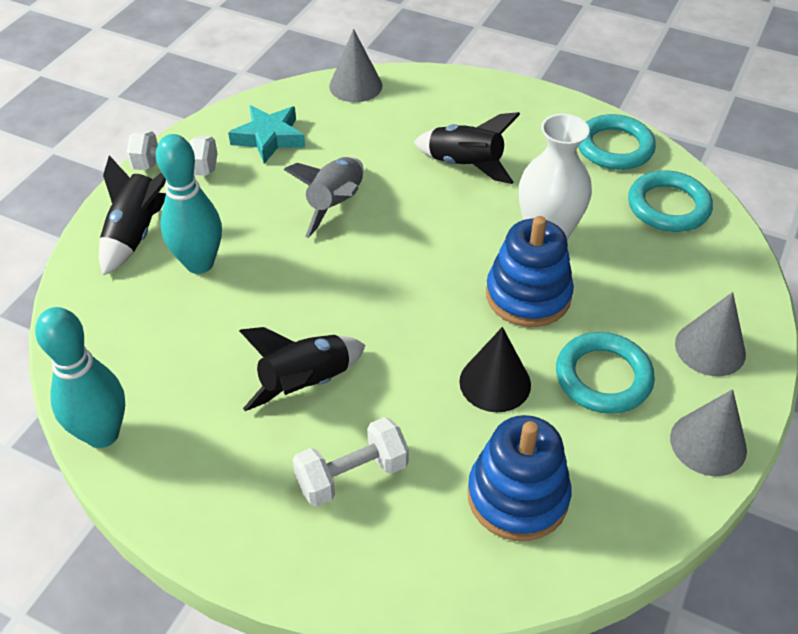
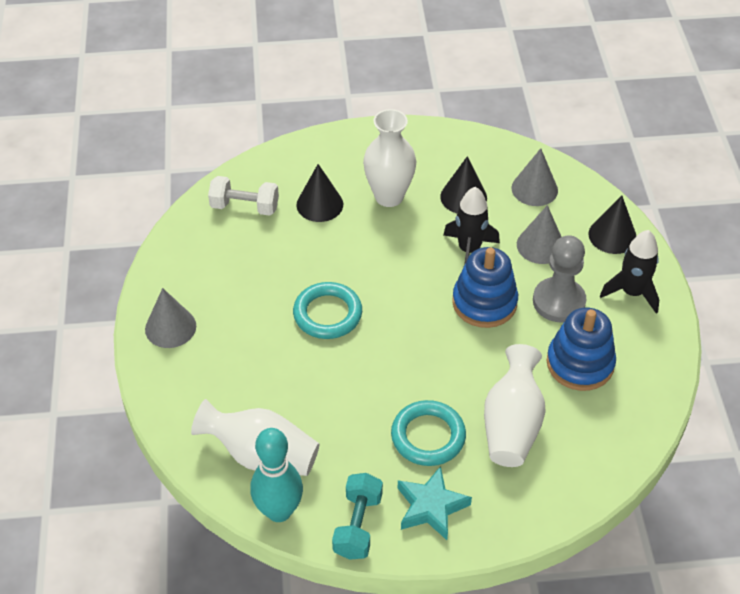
black cone: 1 -> 3
black rocket: 3 -> 2
grey pawn: 0 -> 1
grey rocket: 1 -> 0
turquoise bowling pin: 2 -> 1
turquoise dumbbell: 0 -> 1
turquoise ring: 3 -> 2
white dumbbell: 2 -> 1
white vase: 1 -> 3

